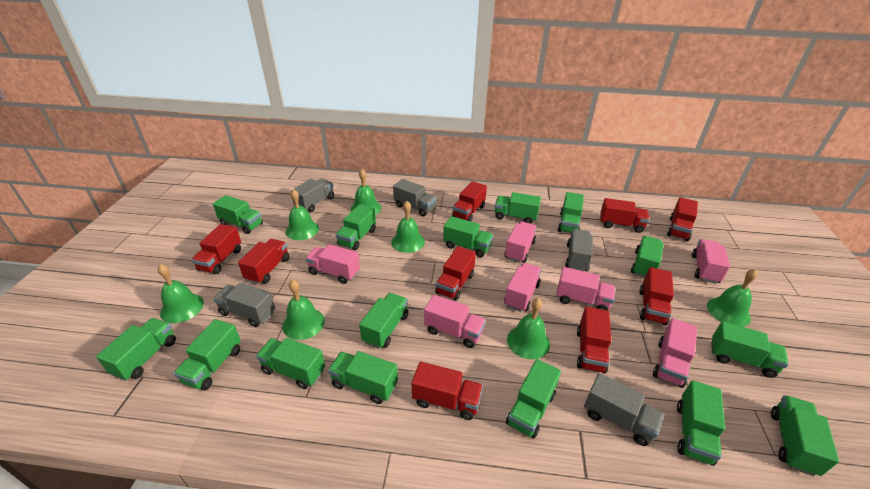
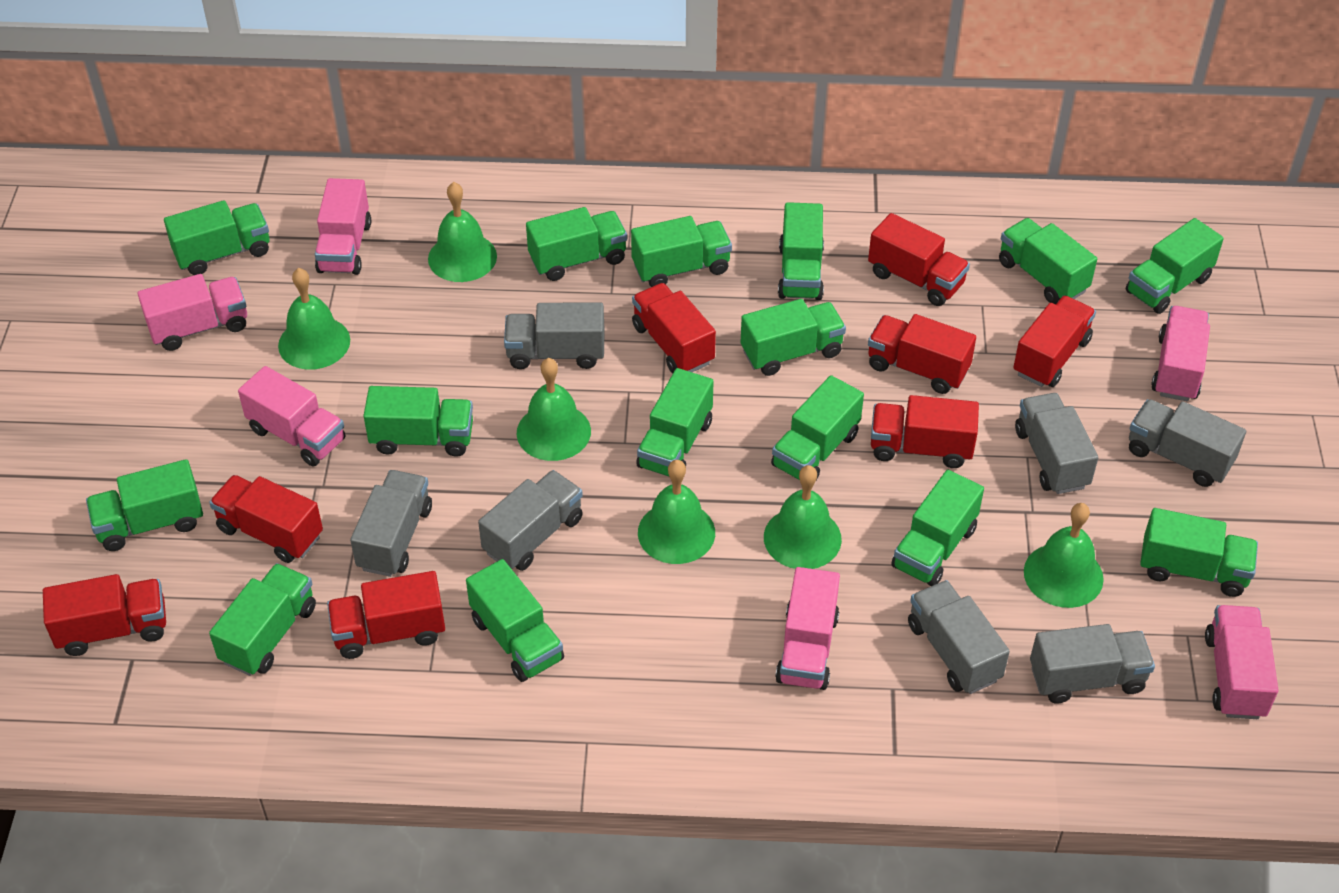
green bell: 7 -> 6
grey truck: 5 -> 7
pink truck: 7 -> 6
red truck: 9 -> 8

